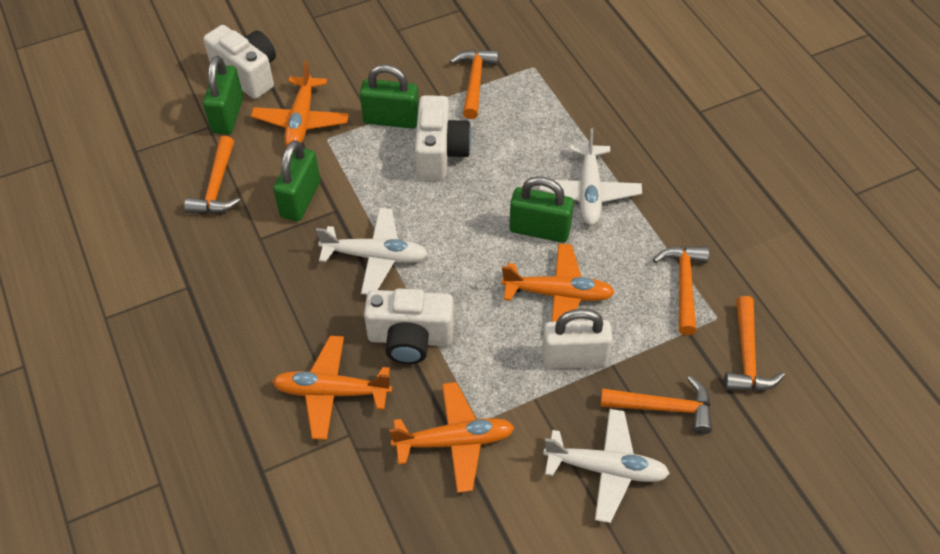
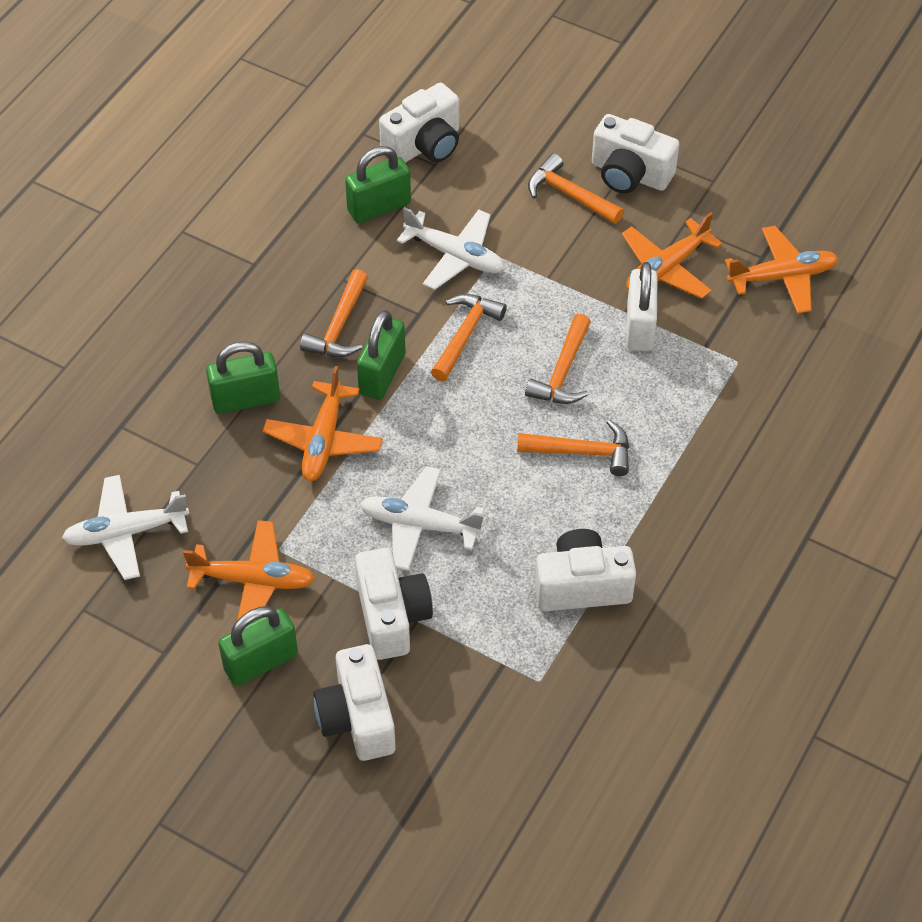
white camera: 3 -> 5

